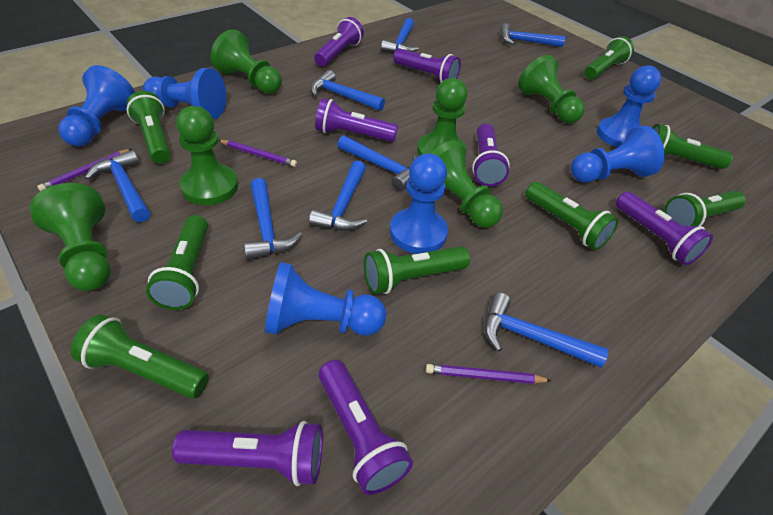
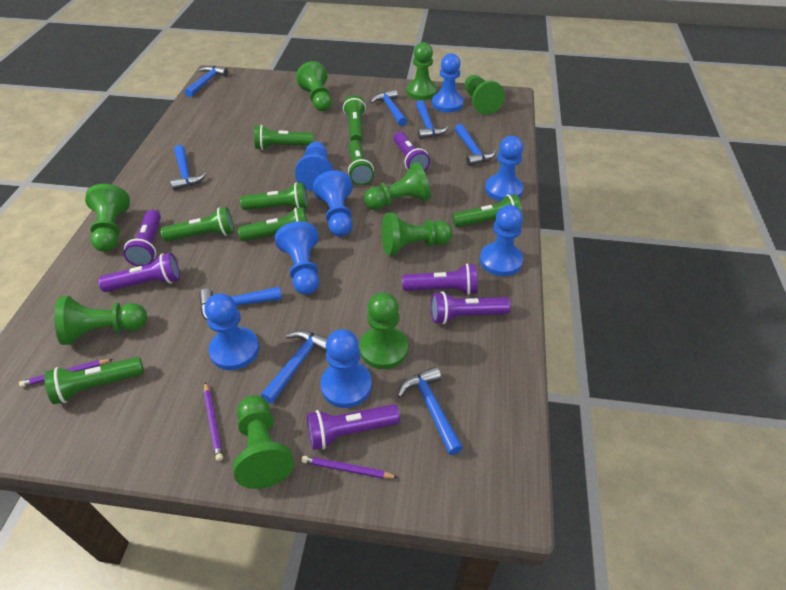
blue pawn: 6 -> 8
green pawn: 6 -> 9
purple flashlight: 7 -> 6

